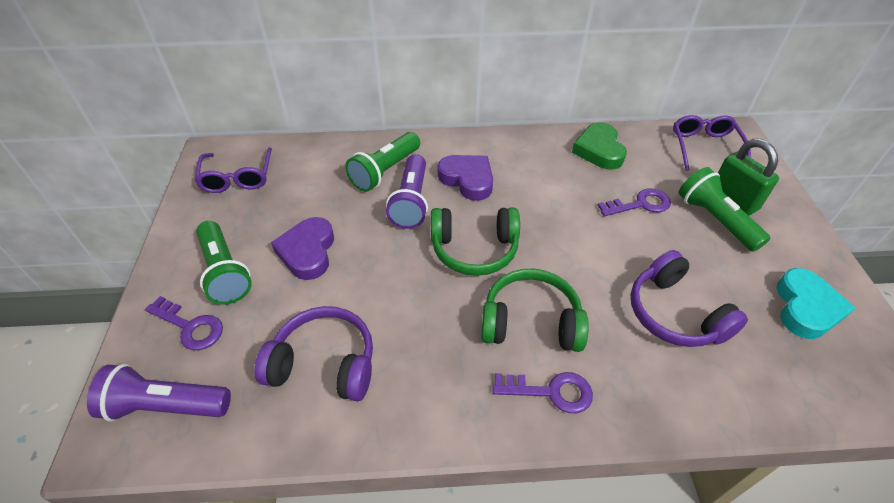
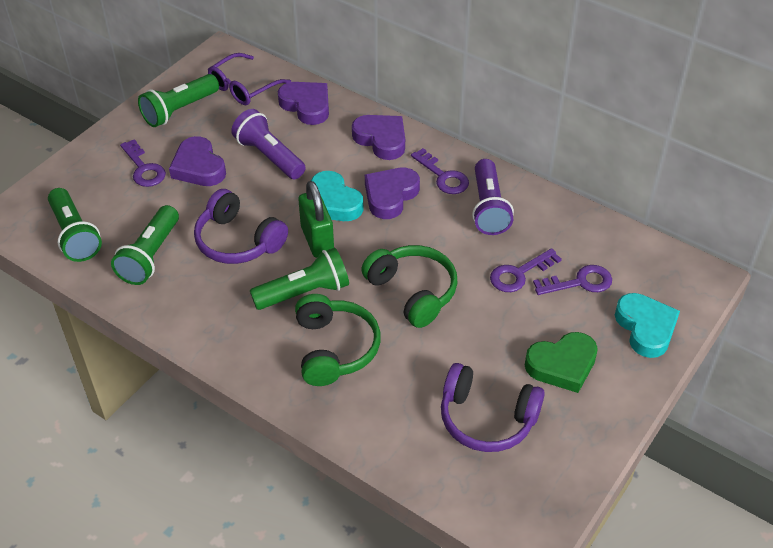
green flashlight: 3 -> 4
purple glasses: 2 -> 1
purple heart: 2 -> 4
purple key: 3 -> 4
turquoise heart: 1 -> 2

